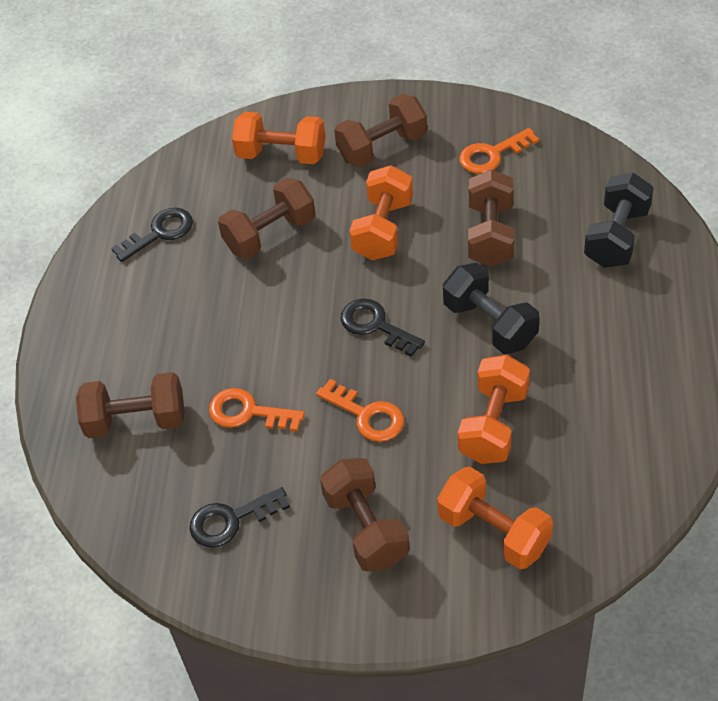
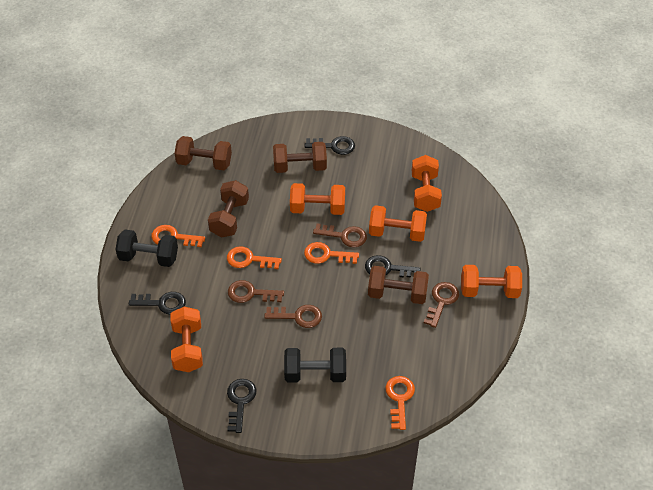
black key: 3 -> 4
brown dumbbell: 5 -> 4
brown key: 0 -> 4
orange dumbbell: 4 -> 5
orange key: 3 -> 4

